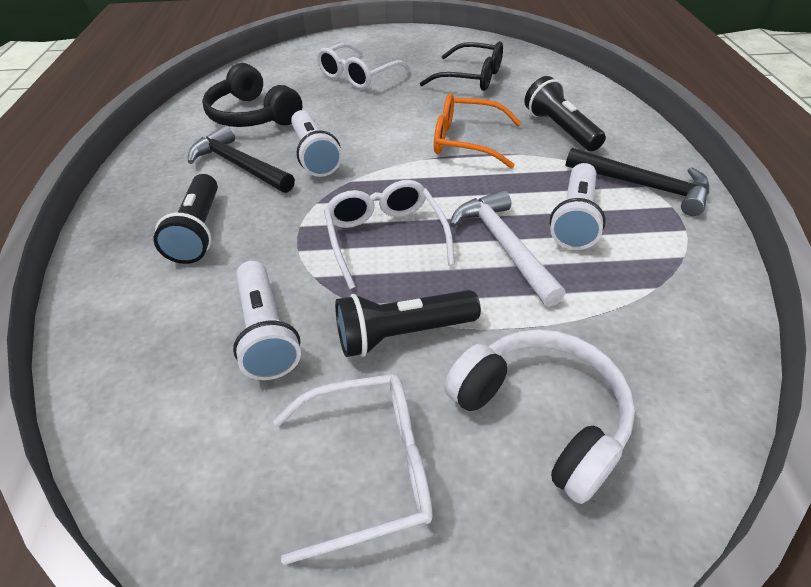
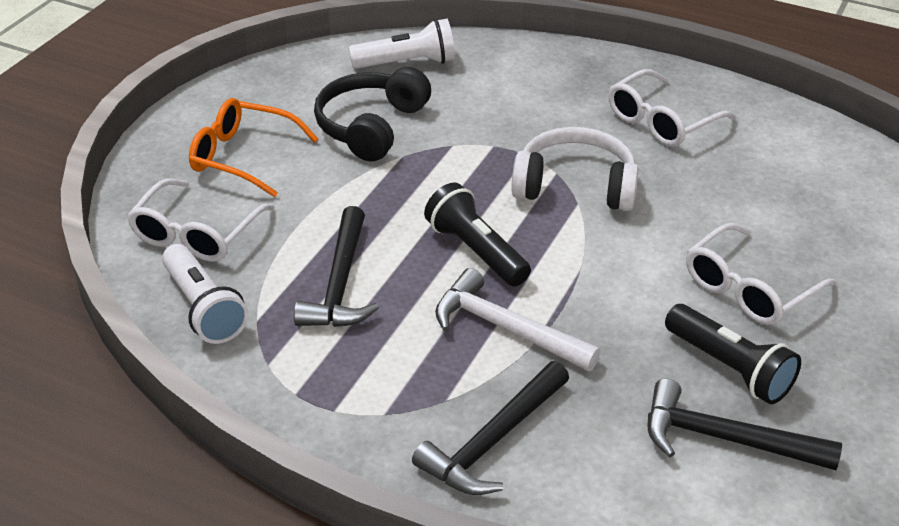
black flashlight: 3 -> 2
black glasses: 1 -> 0
black hammer: 2 -> 3
white flashlight: 3 -> 2

